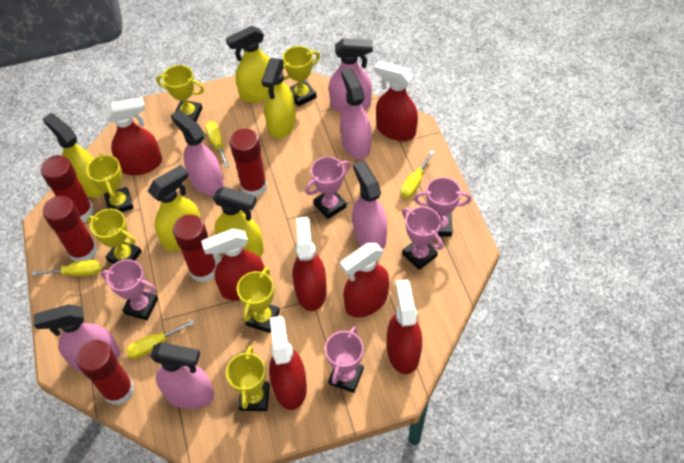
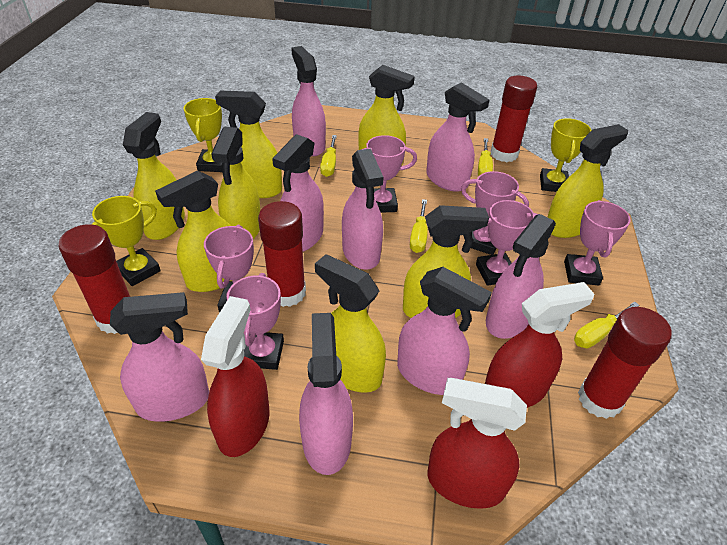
pink spray bottle: 6 -> 8
pink trophy: 5 -> 6
red glue stick: 5 -> 4
red spray bottle: 7 -> 3
yellow spray bottle: 5 -> 8
yellow trophy: 6 -> 3

